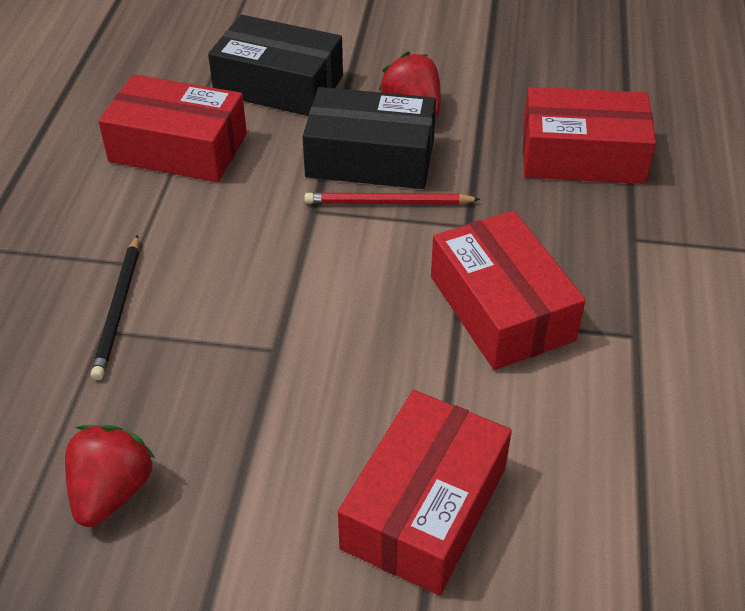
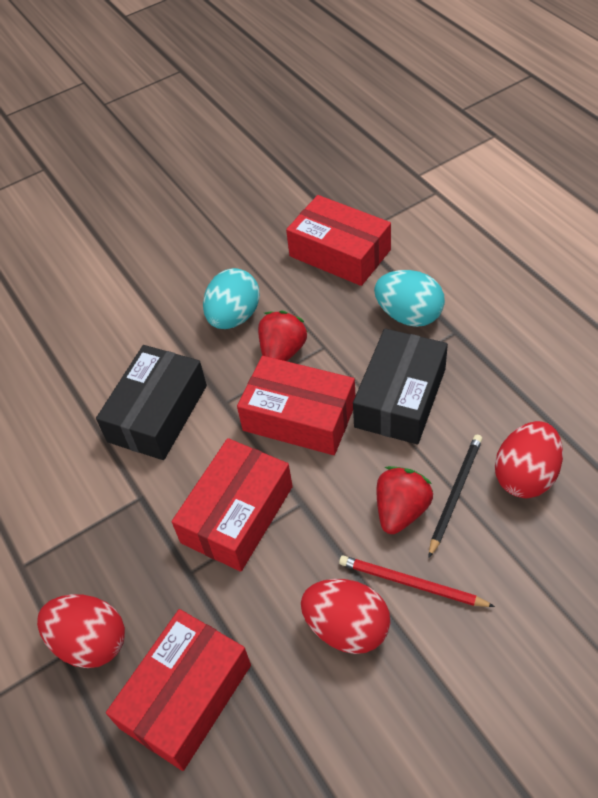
red egg: 0 -> 3
turquoise egg: 0 -> 2

